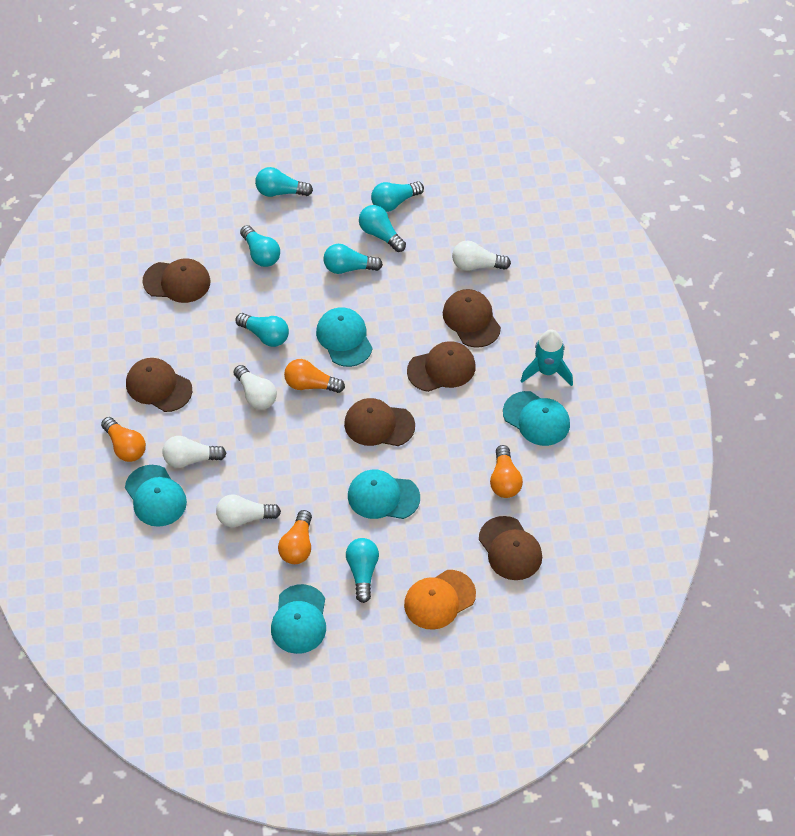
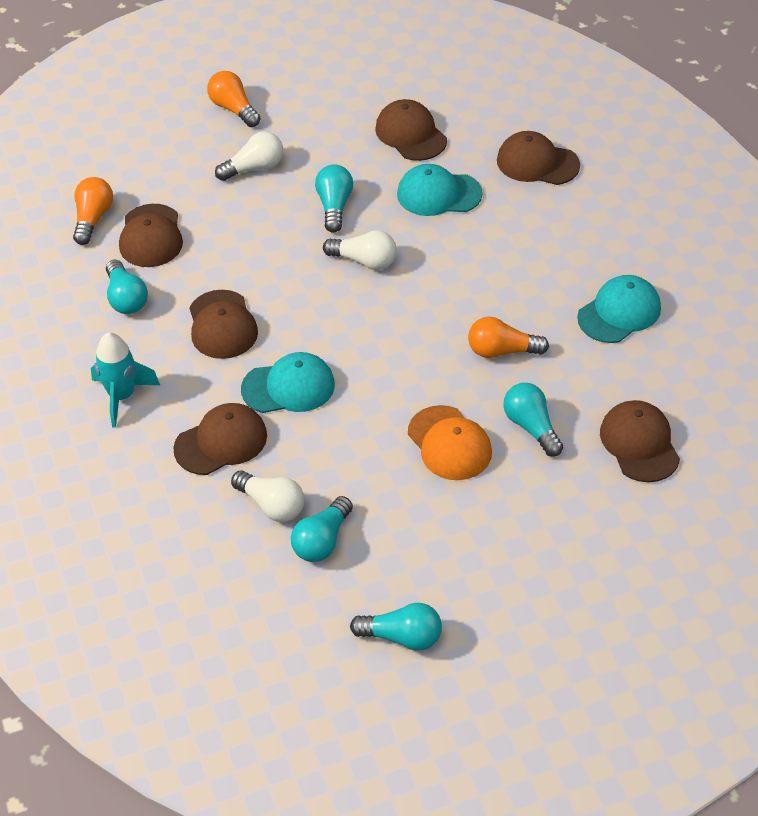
orange light bulb: 4 -> 3
turquoise cap: 5 -> 3
turquoise light bulb: 7 -> 5
white light bulb: 4 -> 3

